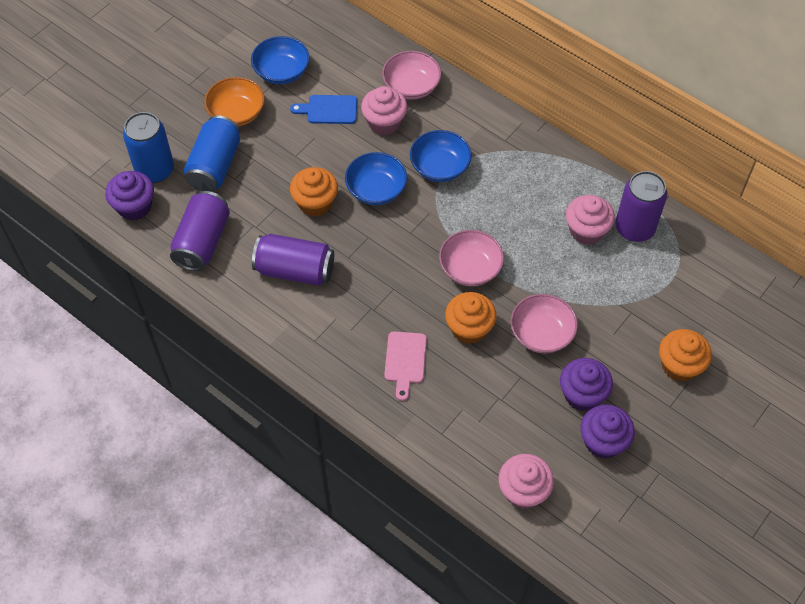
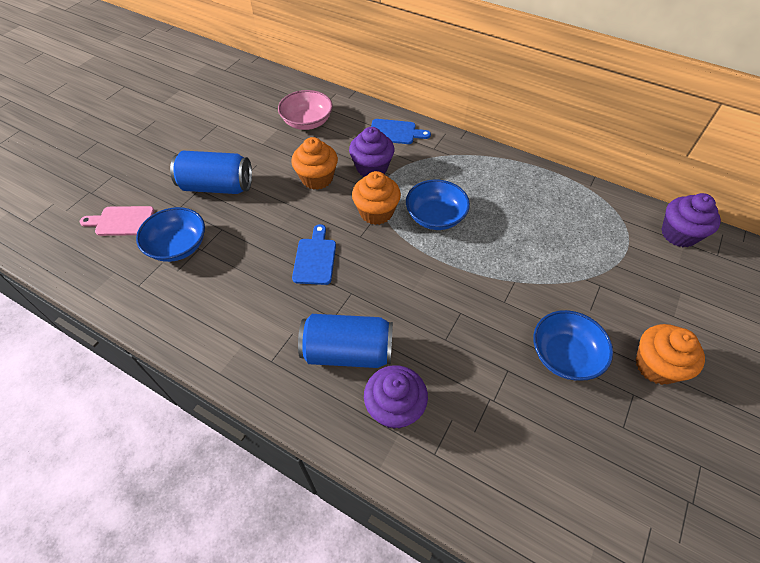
blue cutting board: 1 -> 2
orange bowl: 1 -> 0
pink bowl: 3 -> 1
pink cupcake: 3 -> 0
purple can: 3 -> 0

